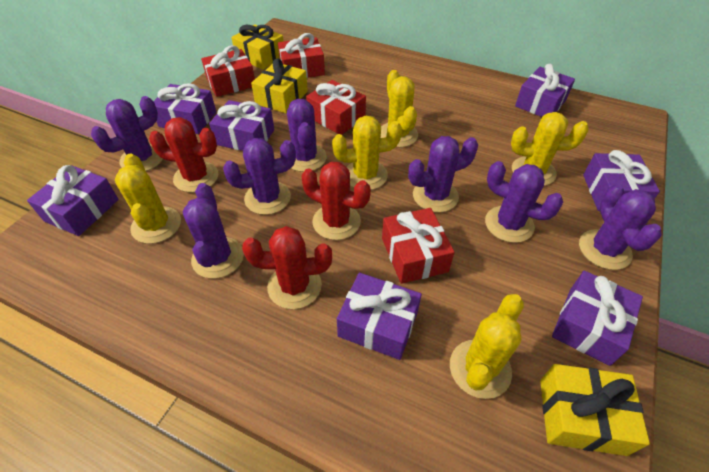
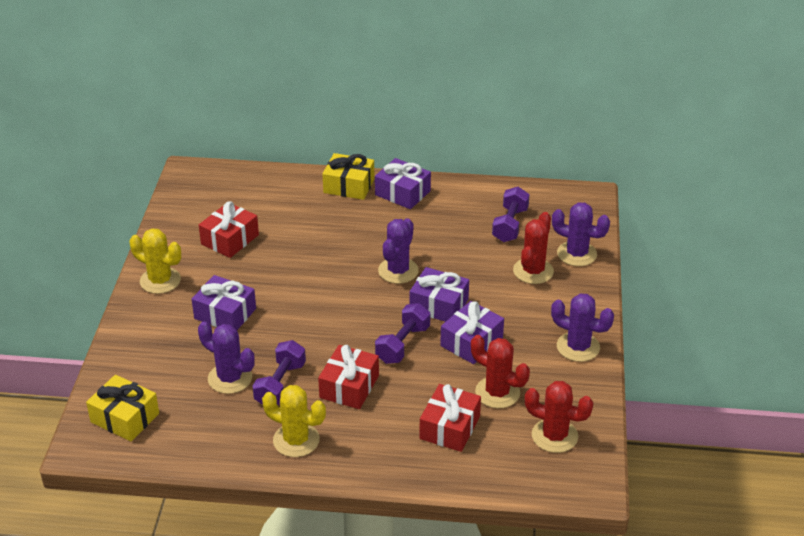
purple cactus: 7 -> 4
purple dumbbell: 0 -> 3
purple gift: 7 -> 4
red gift: 4 -> 3
yellow cactus: 5 -> 2
yellow gift: 3 -> 2

